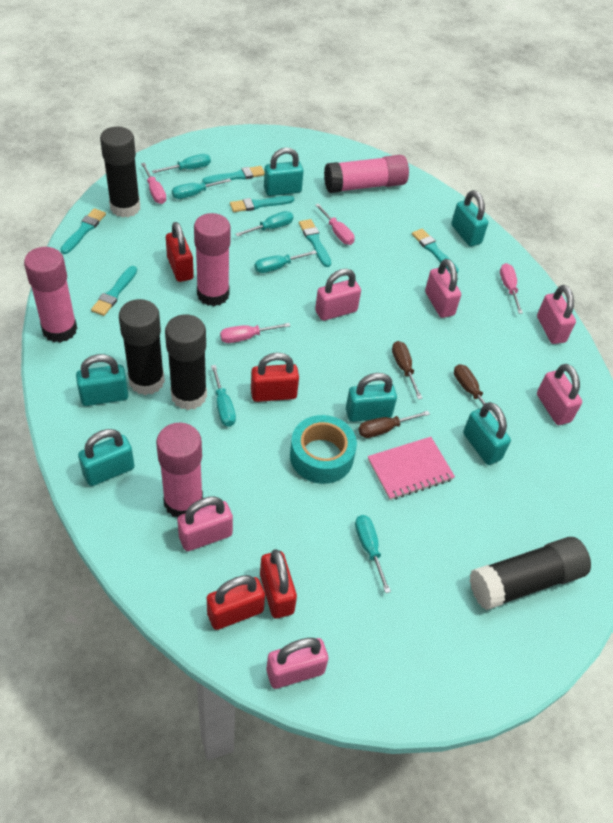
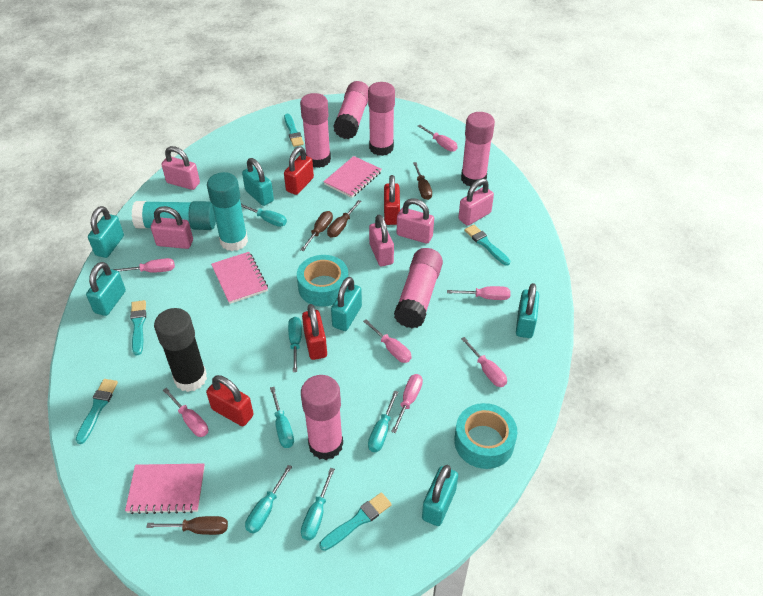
black glue stick: 4 -> 1
brown screwdriver: 3 -> 4
pink glue stick: 4 -> 6
pink notebook: 1 -> 3
pink padlock: 6 -> 5
pink screwdriver: 4 -> 7
turquoise brush: 6 -> 5
turquoise glue stick: 0 -> 2
turquoise tape: 1 -> 2

